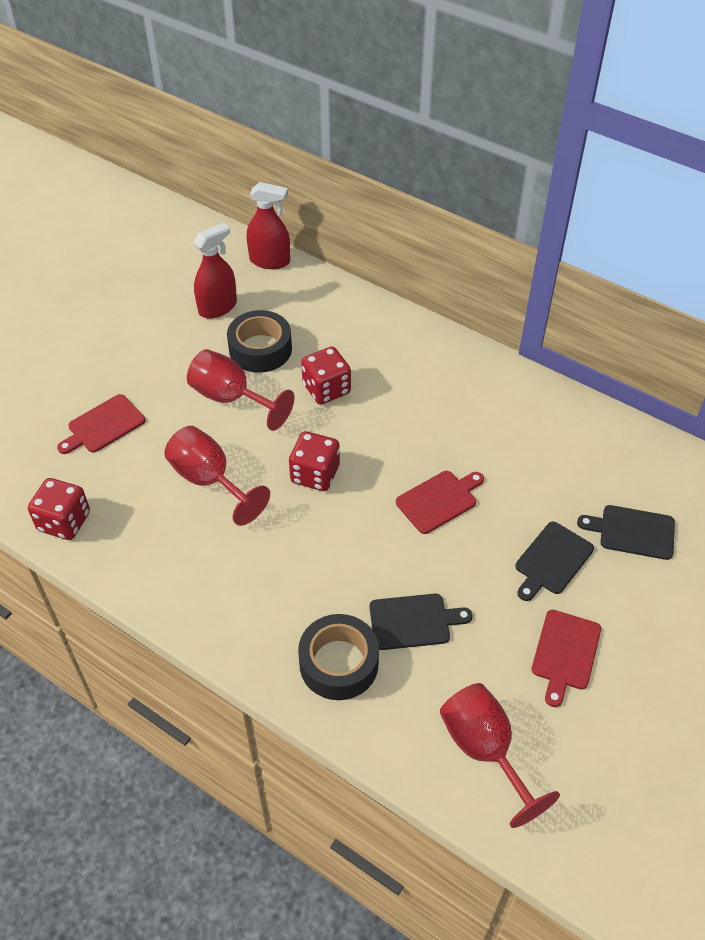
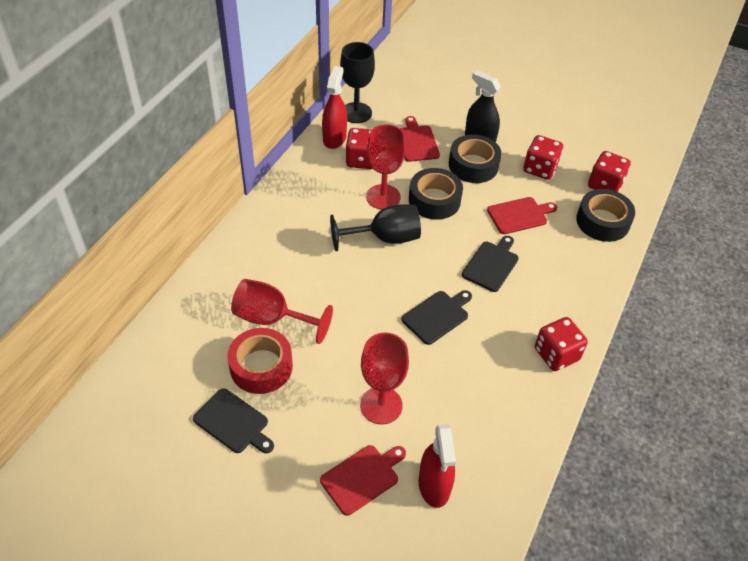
black goblet: 0 -> 2
black spray bottle: 0 -> 1
black tape: 2 -> 3
red dice: 3 -> 4
red tape: 0 -> 1

